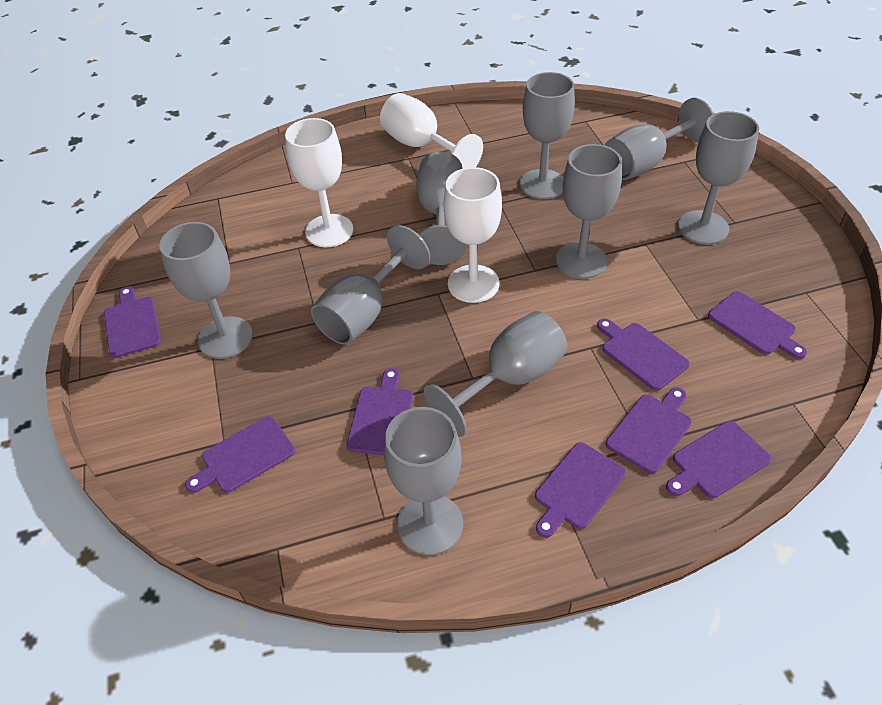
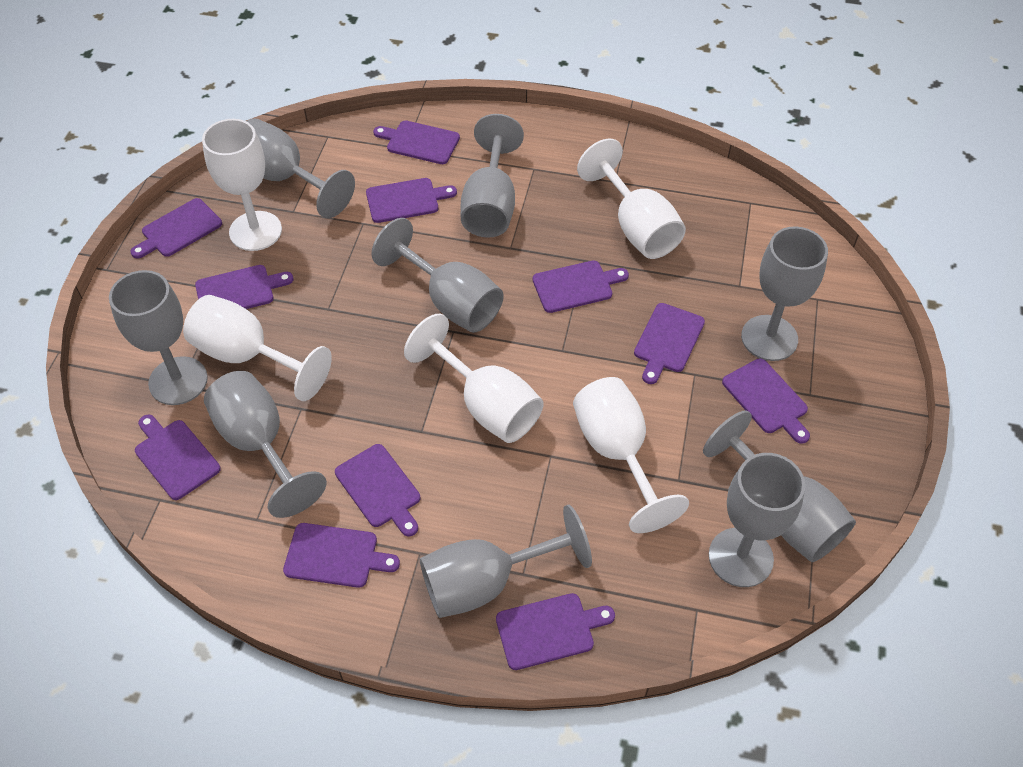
purple cutting board: 8 -> 11
white goblet: 3 -> 5

